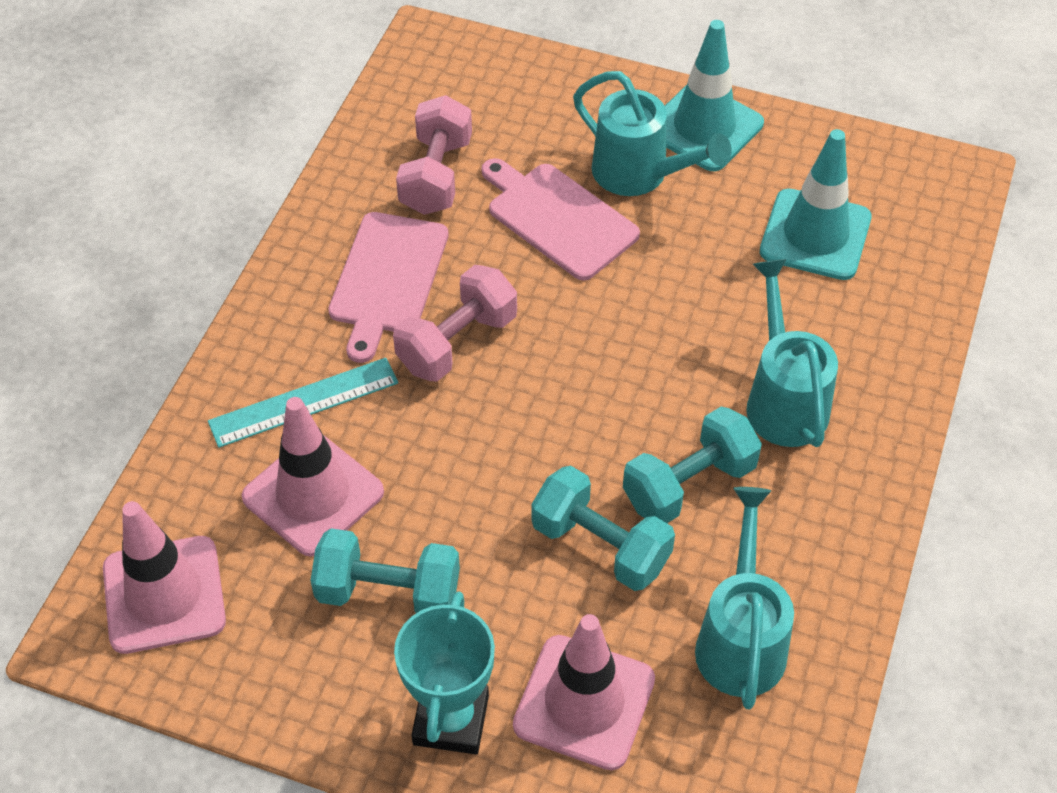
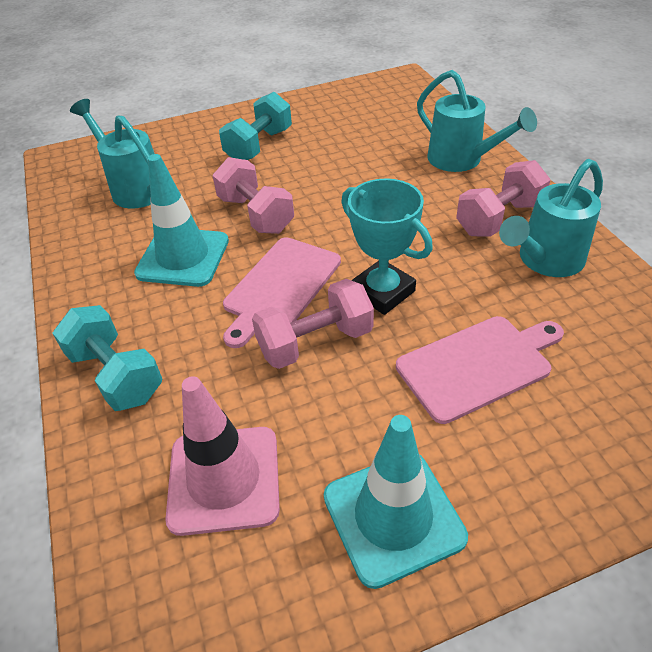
pink dumbbell: 2 -> 3
pink traffic cone: 3 -> 1
turquoise dumbbell: 3 -> 2
turquoise ruler: 1 -> 0

